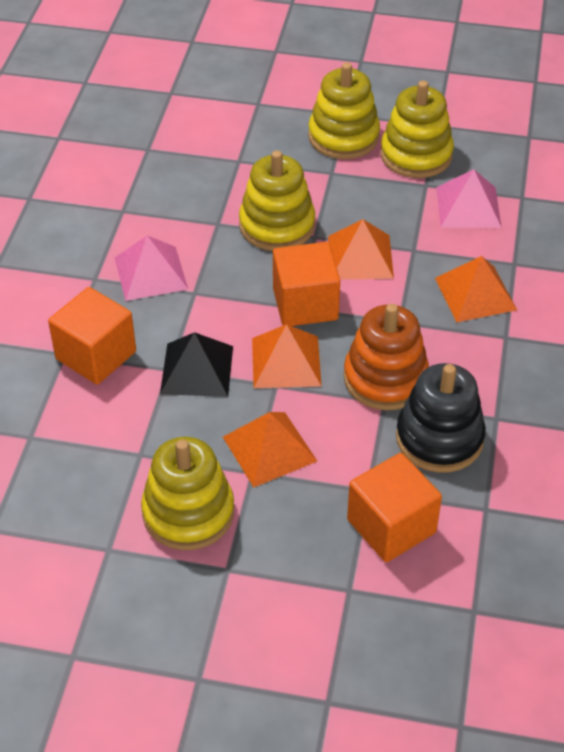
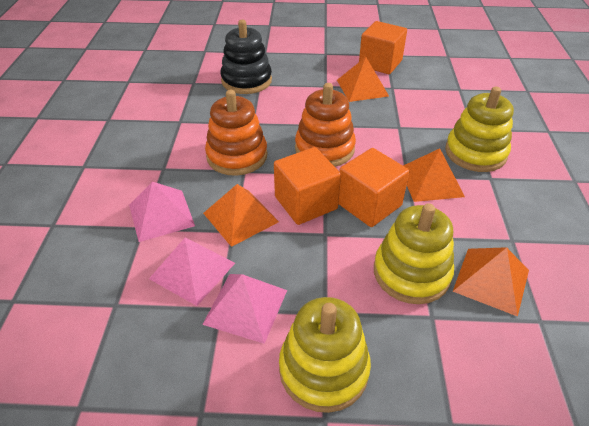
black pyramid: 1 -> 0
orange stacking toy: 1 -> 2
pink pyramid: 2 -> 3
yellow stacking toy: 4 -> 3

